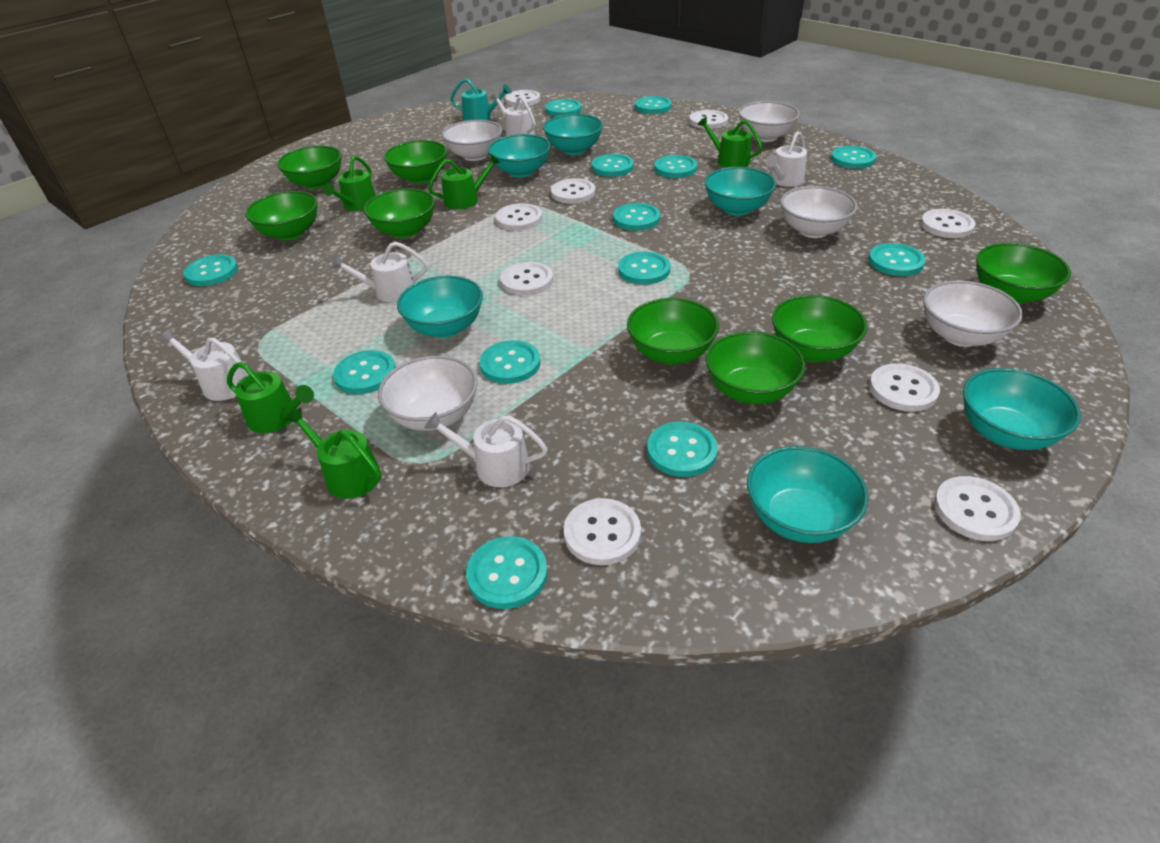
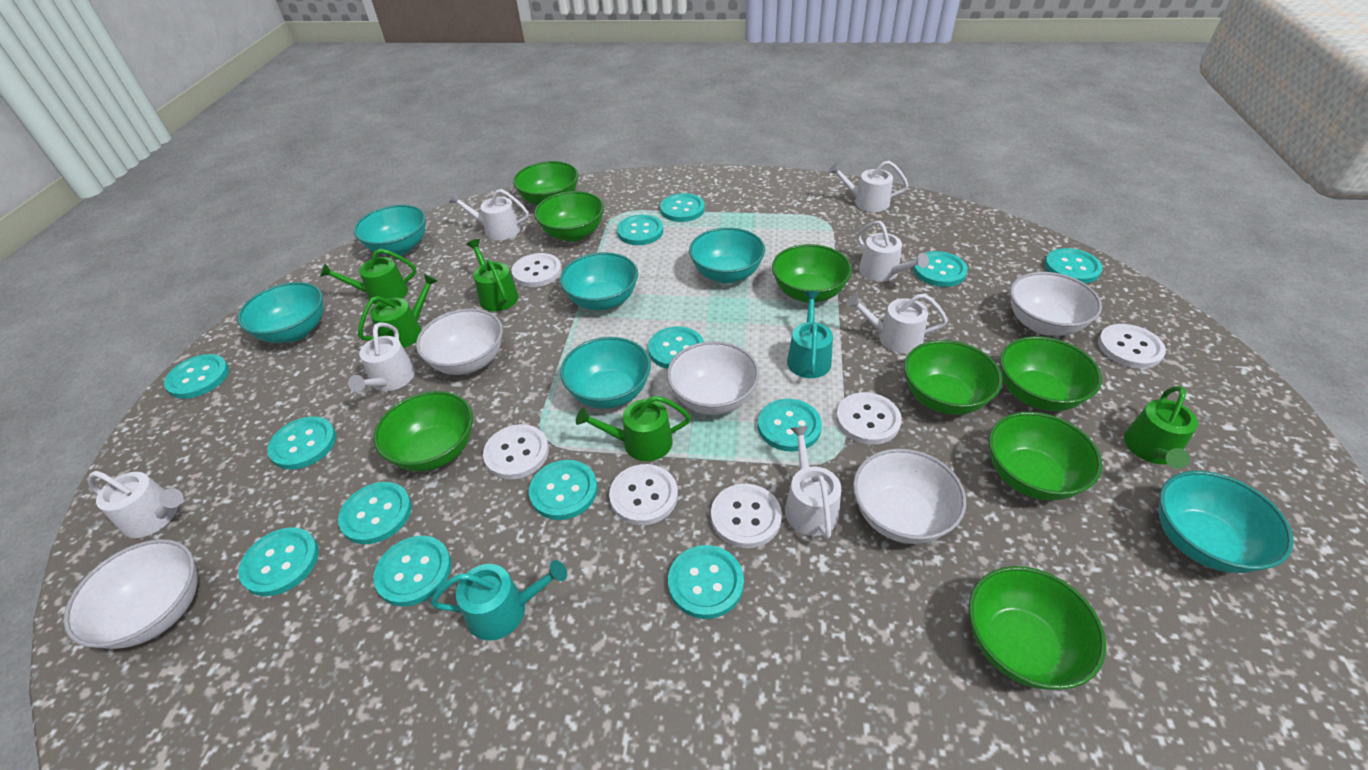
turquoise watering can: 1 -> 2
white button: 9 -> 6
white watering can: 5 -> 7

